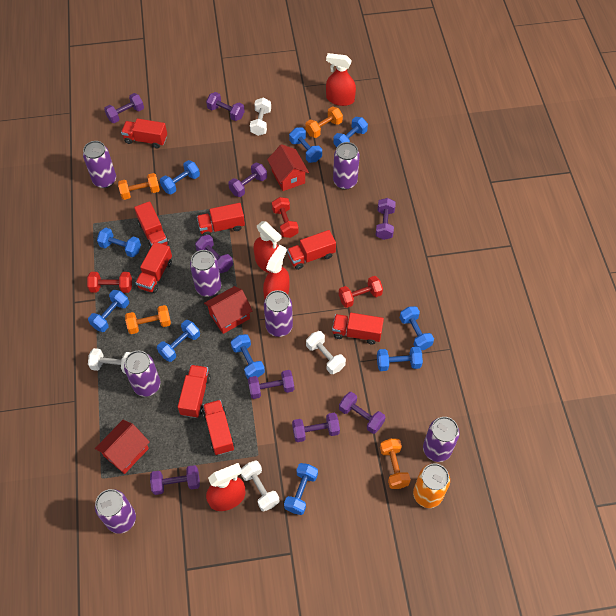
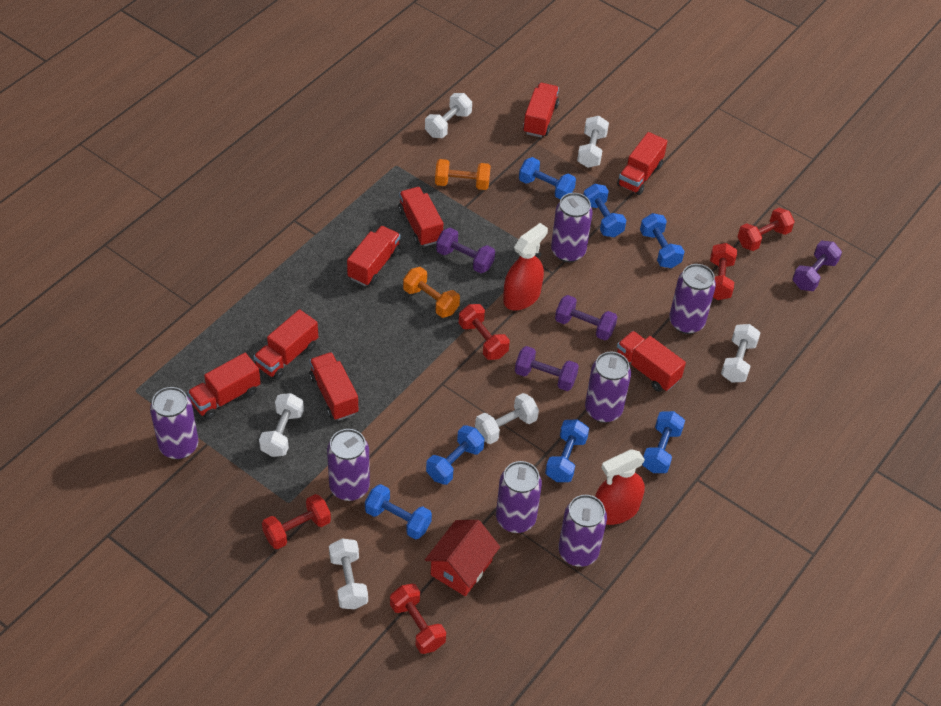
blue dumbbell: 10 -> 7
orange can: 1 -> 0
orange dumbbell: 4 -> 2
purple dumbbell: 9 -> 4
red dumbbell: 3 -> 5
red house: 3 -> 1
red spray bottle: 4 -> 2
white dumbbell: 4 -> 6

